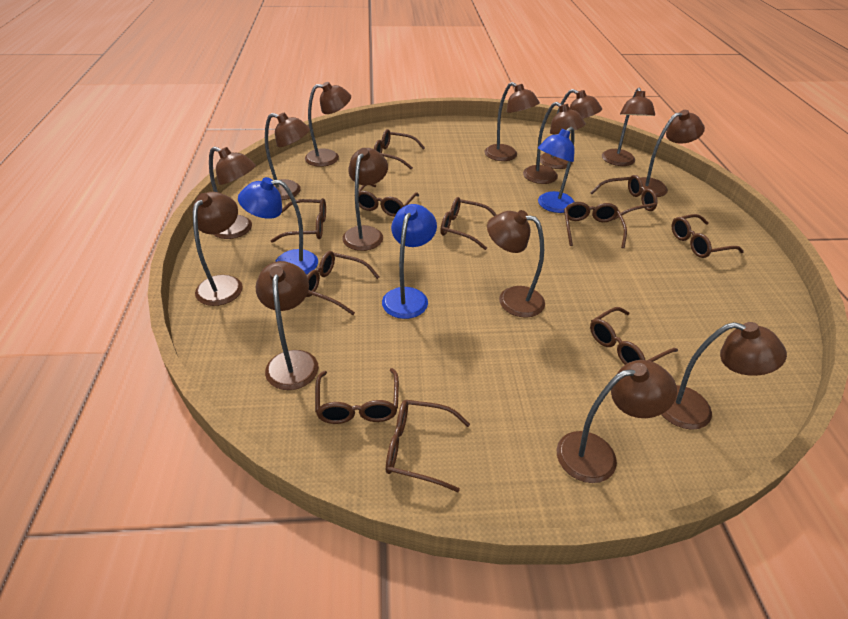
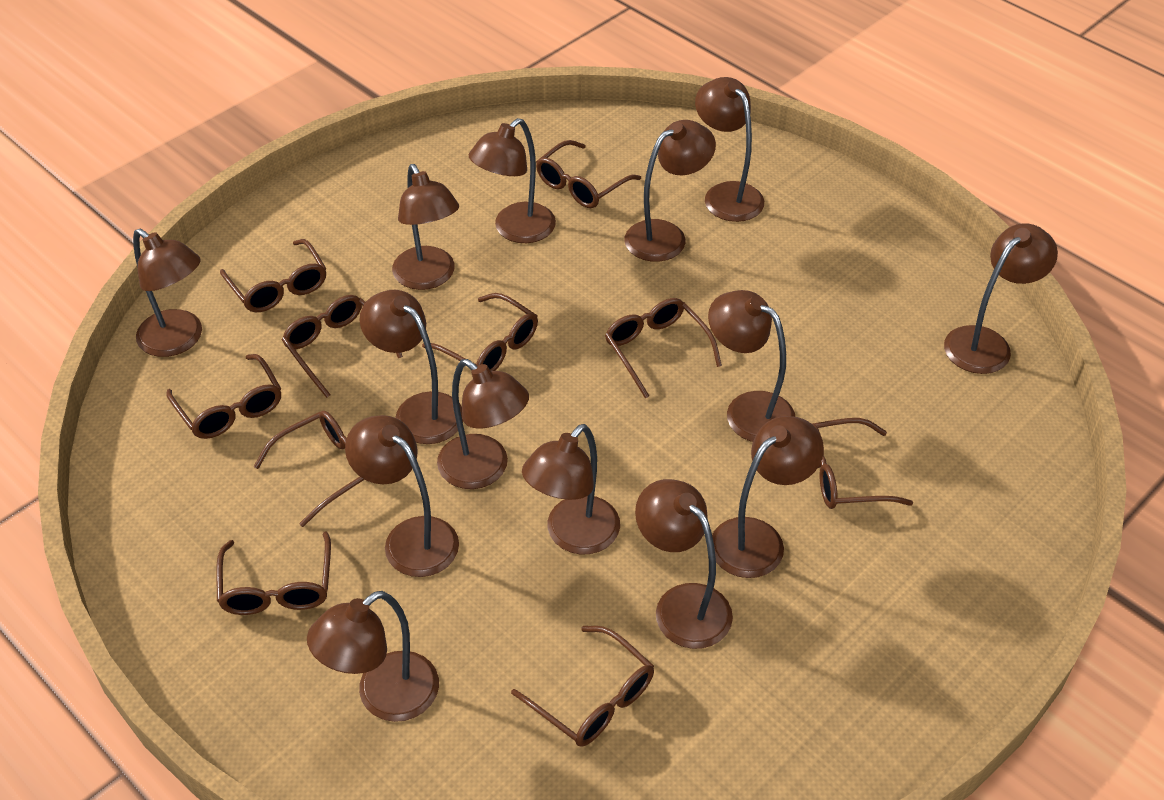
blue lamp: 3 -> 0
brown glasses: 11 -> 10

